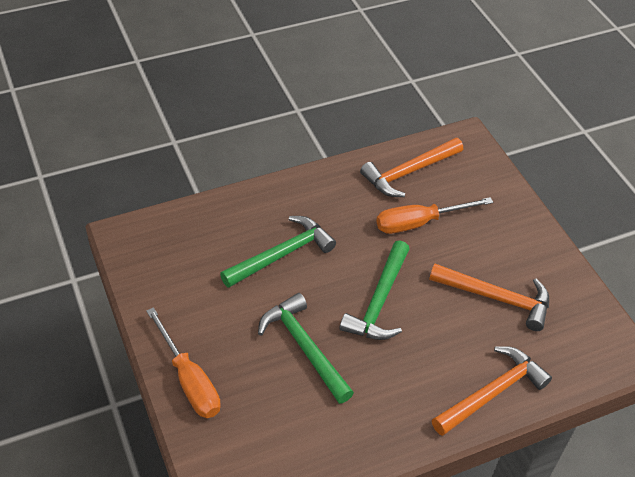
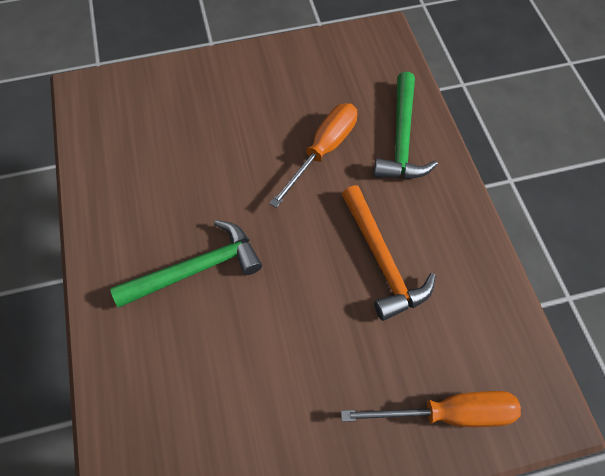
green hammer: 3 -> 2
orange hammer: 3 -> 1

